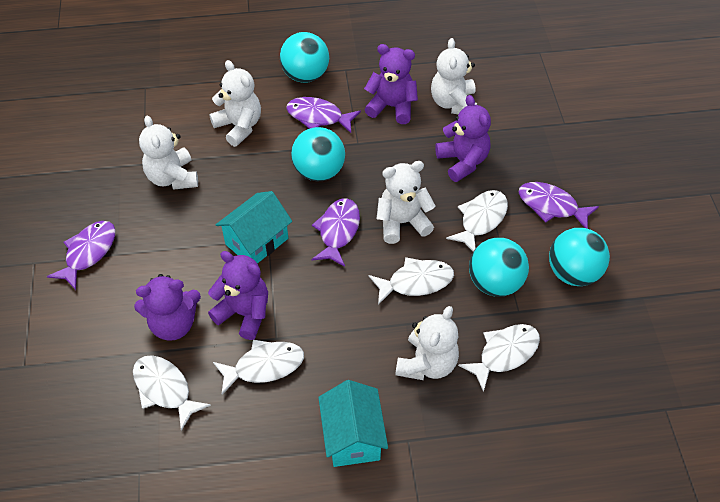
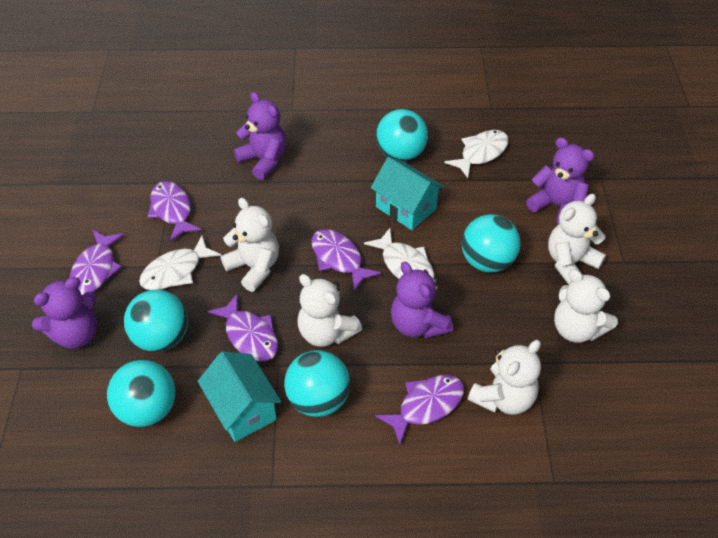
purple fish: 4 -> 5
turquoise ball: 4 -> 5
white fish: 5 -> 3

